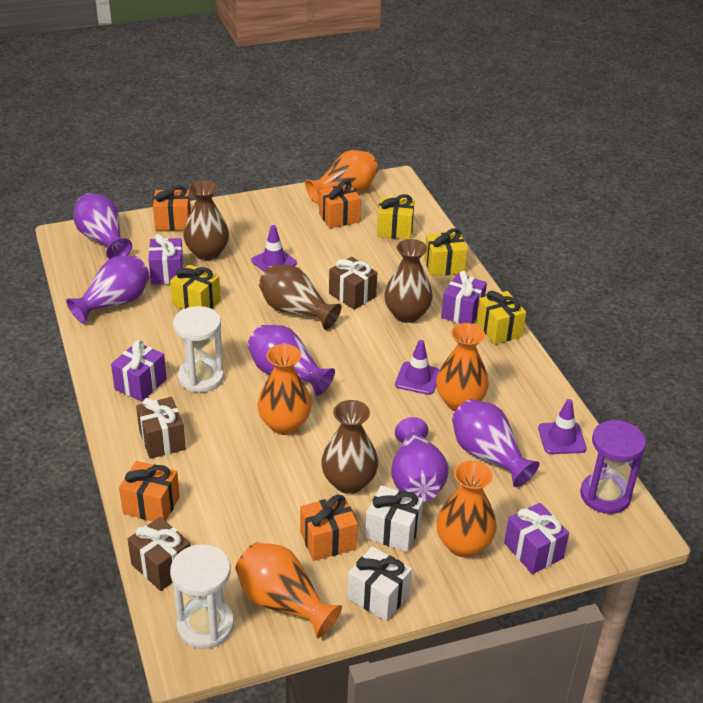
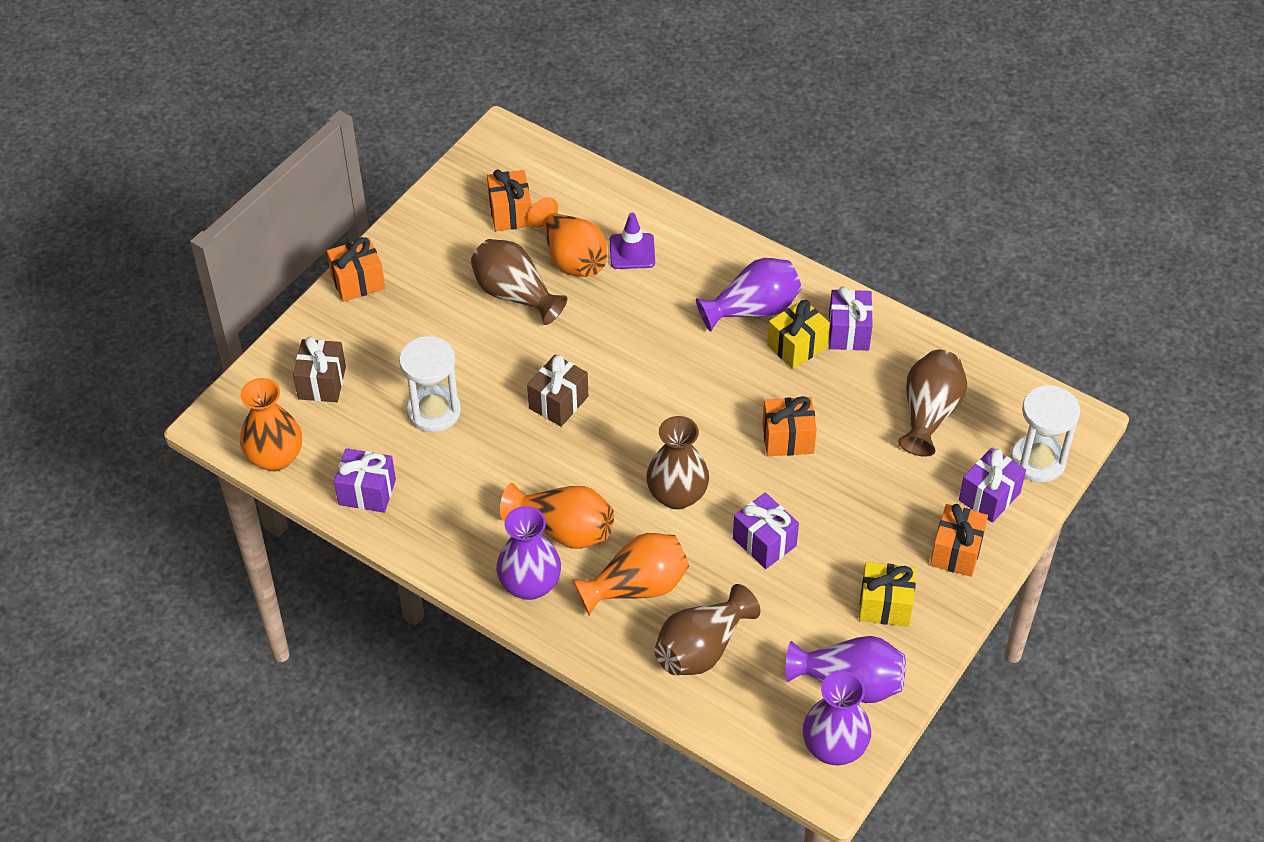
brown gift: 3 -> 2
orange vase: 5 -> 4
purple hourglass: 1 -> 0
purple traffic cone: 3 -> 1
purple vase: 5 -> 4
white gift: 2 -> 0
yellow gift: 4 -> 2

